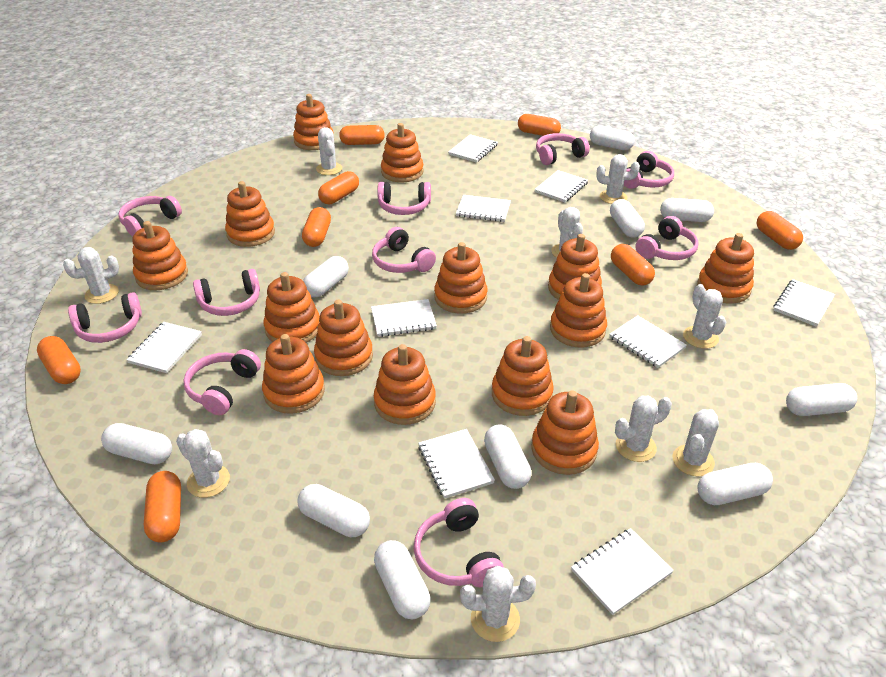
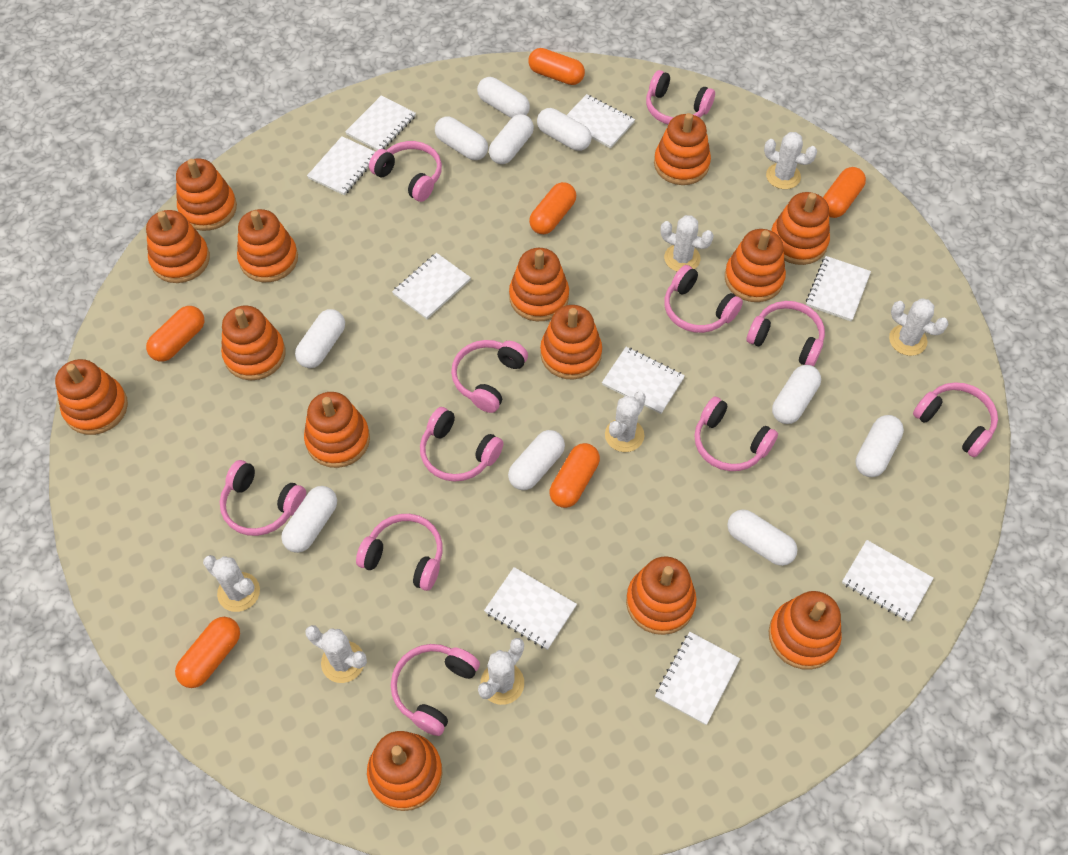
orange capsule: 8 -> 6
pink headphones: 10 -> 11
white cactus: 9 -> 7

